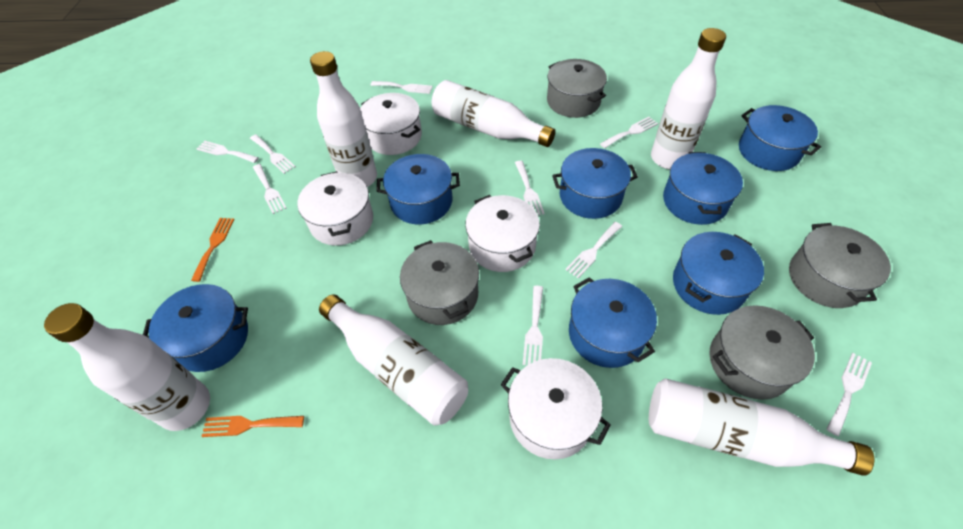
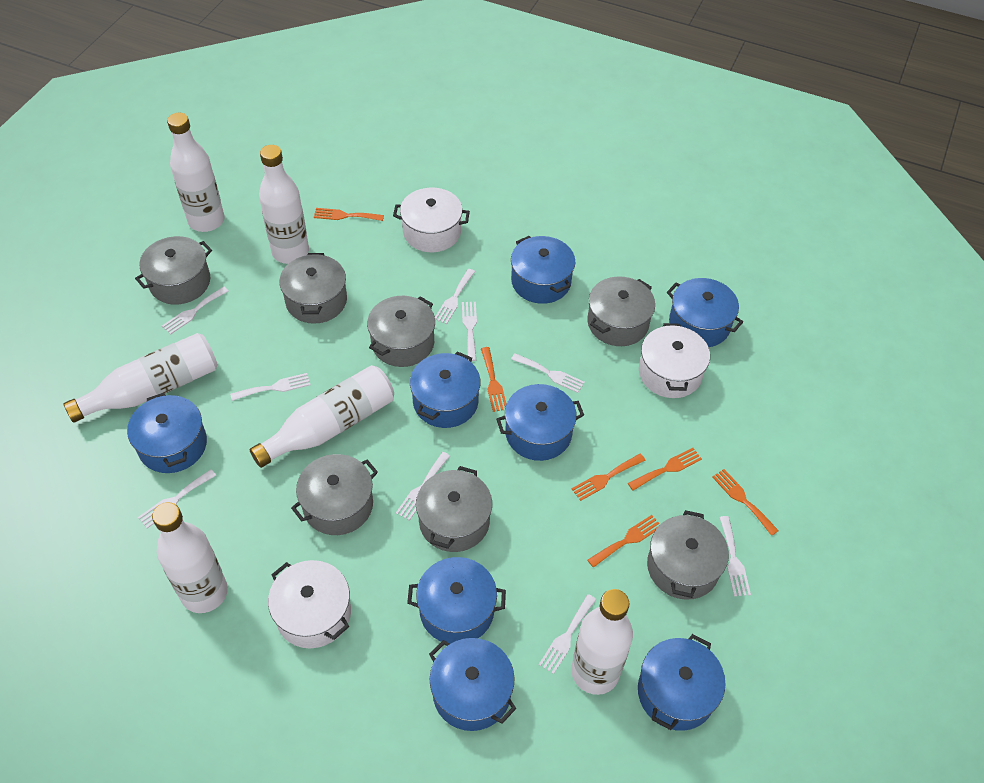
blue pot: 7 -> 8
grey pot: 4 -> 7
orange fork: 2 -> 6
white pot: 4 -> 3

